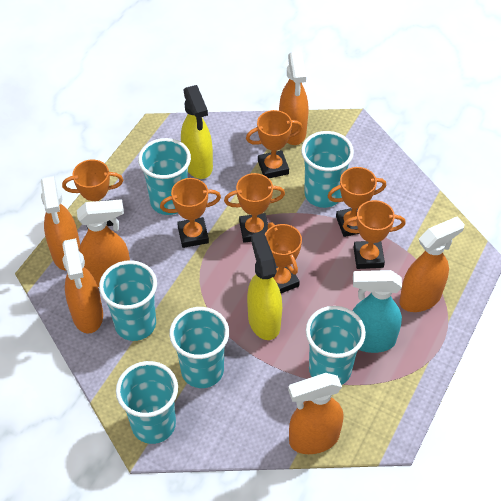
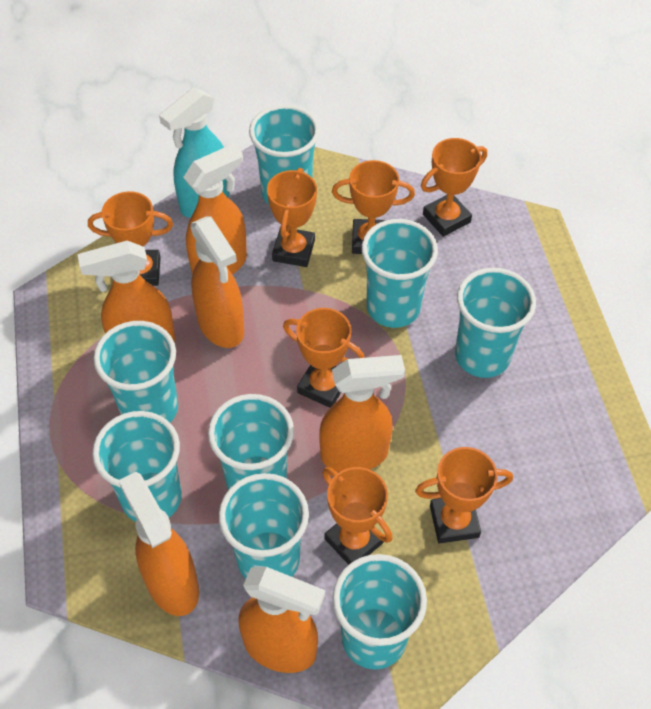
turquoise cup: 6 -> 8
yellow spray bottle: 2 -> 0

